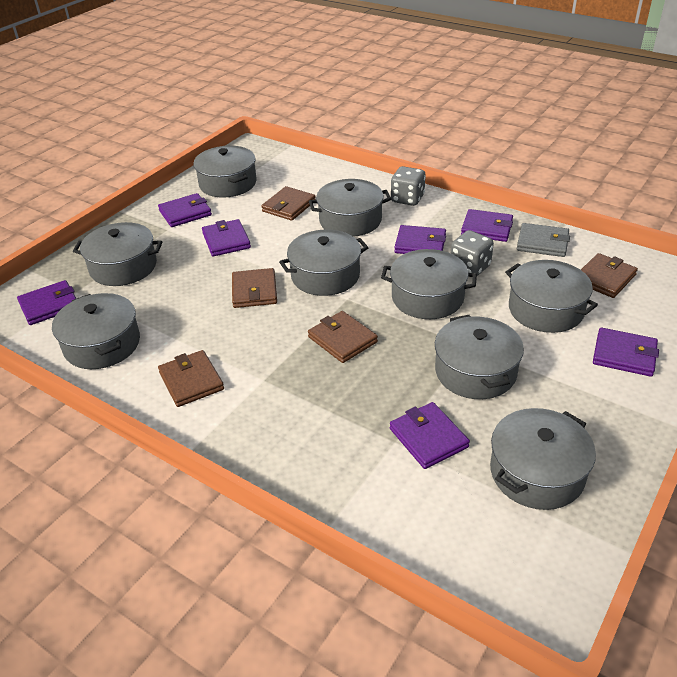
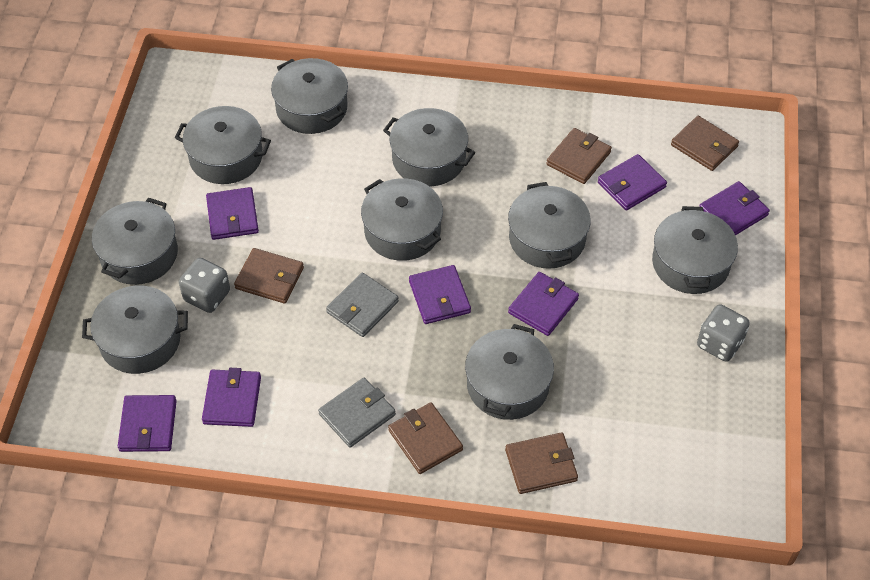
grey wallet: 1 -> 2

